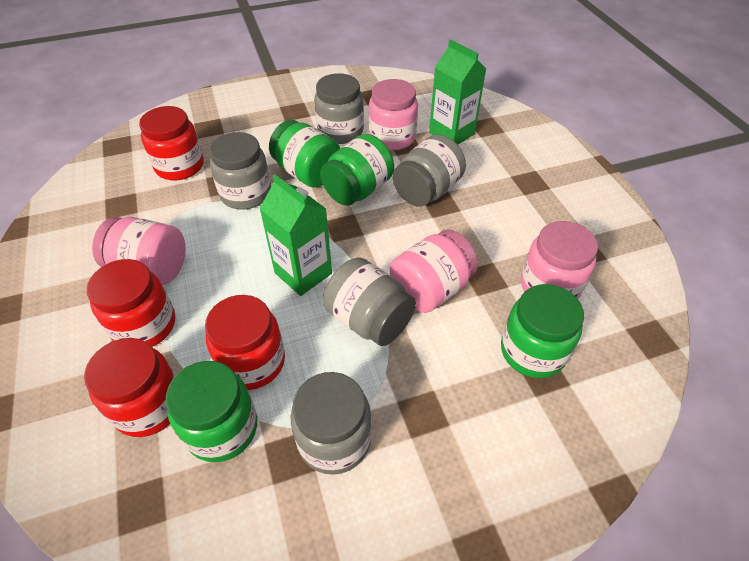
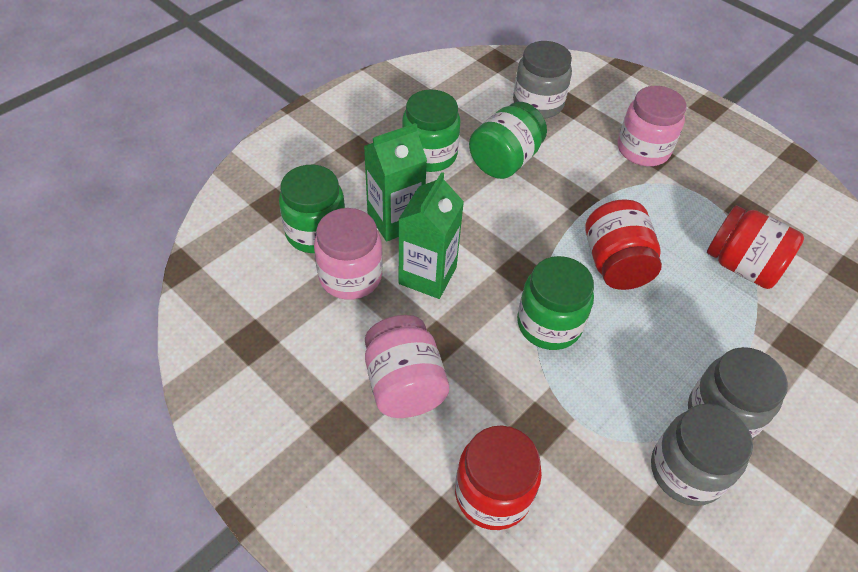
grey jar: 5 -> 3
pink jar: 4 -> 3
red jar: 4 -> 3

